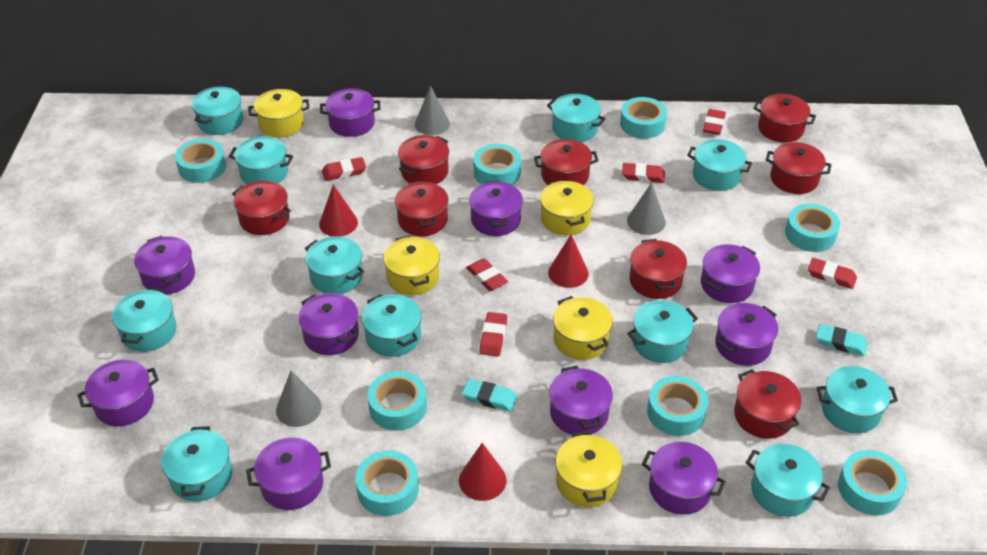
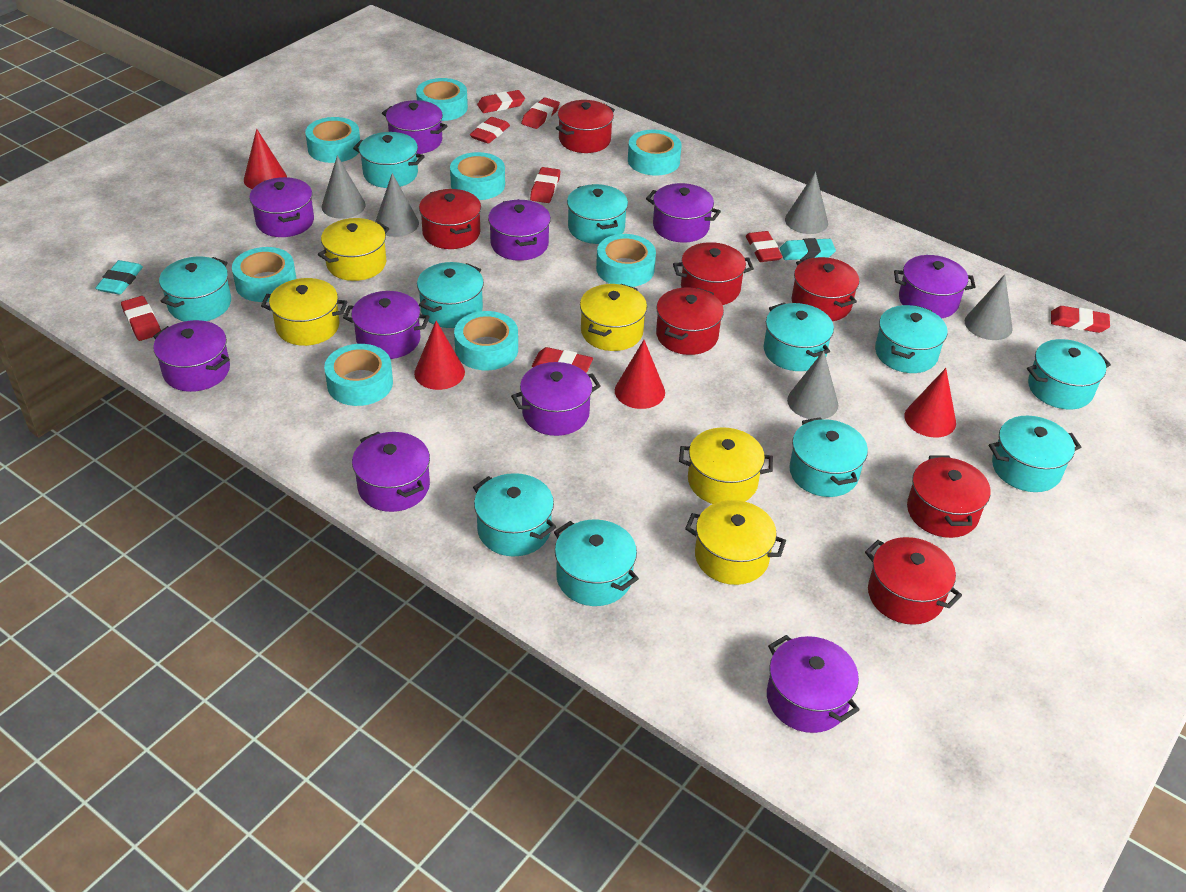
grey cone: 3 -> 5
red cone: 3 -> 4
red eraser: 6 -> 8
red pot: 8 -> 7

